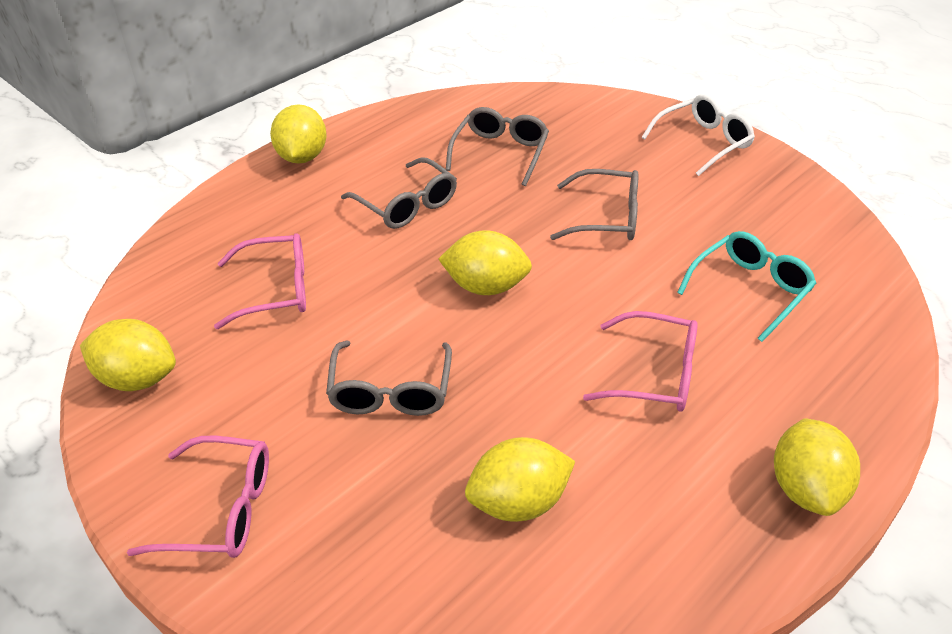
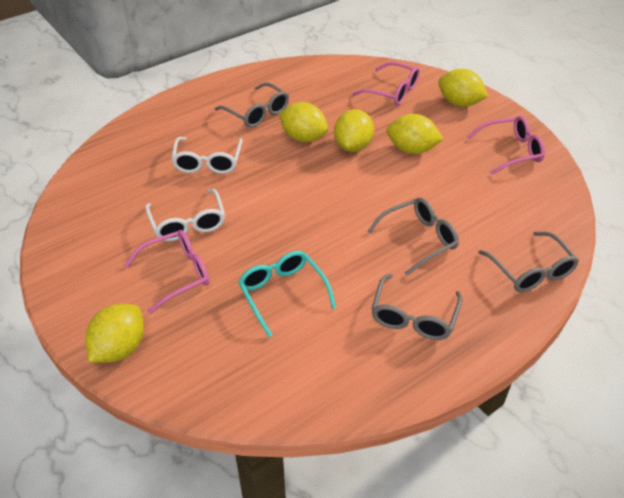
white glasses: 1 -> 2

